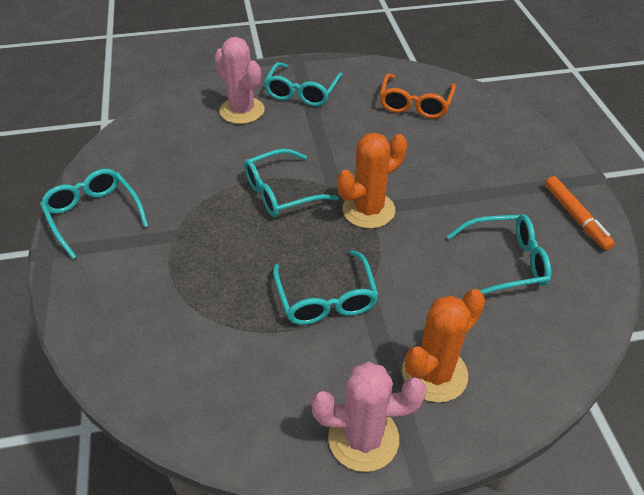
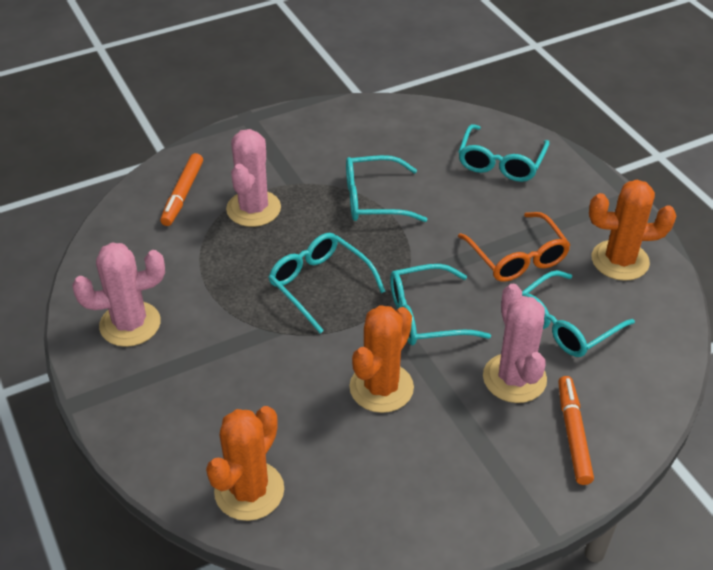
orange cactus: 2 -> 3
orange marker: 1 -> 2
pink cactus: 2 -> 3

